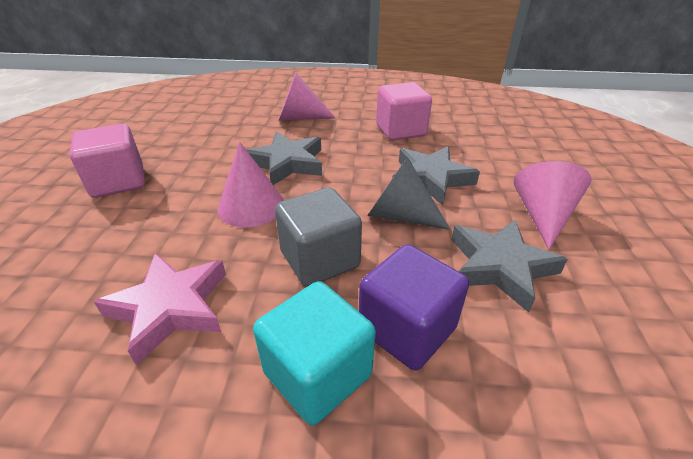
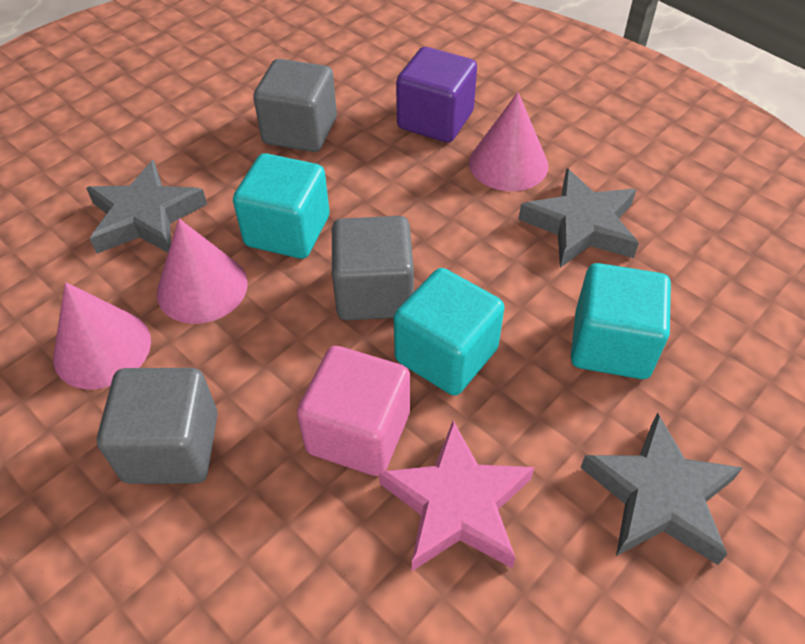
grey cone: 1 -> 0
grey cube: 1 -> 3
pink cube: 2 -> 1
turquoise cube: 1 -> 3

